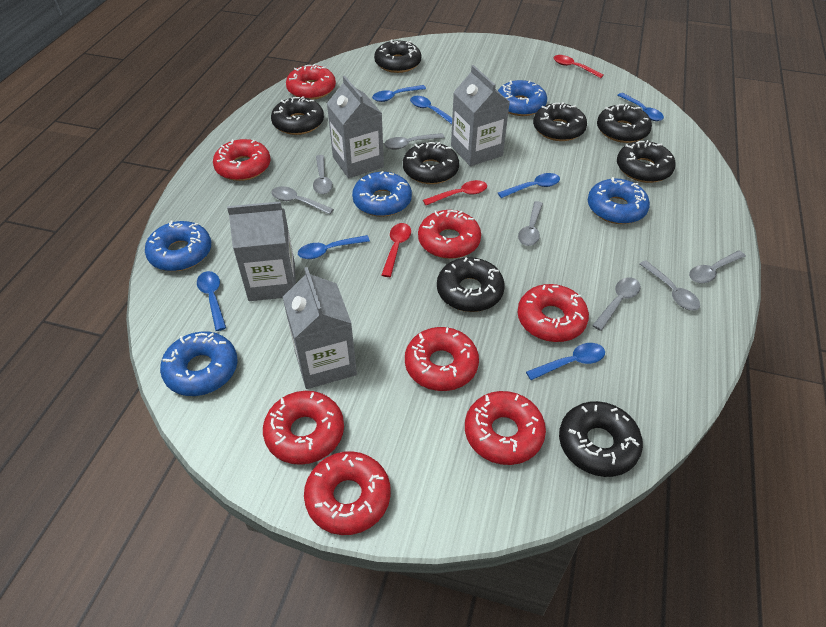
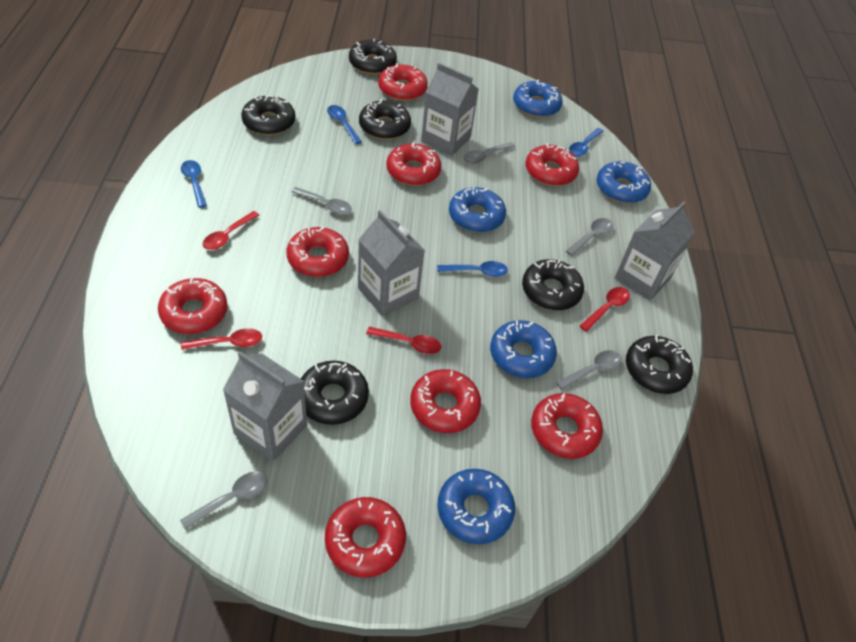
black donut: 8 -> 6
blue spoon: 7 -> 4
grey spoon: 7 -> 5
red spoon: 3 -> 4

